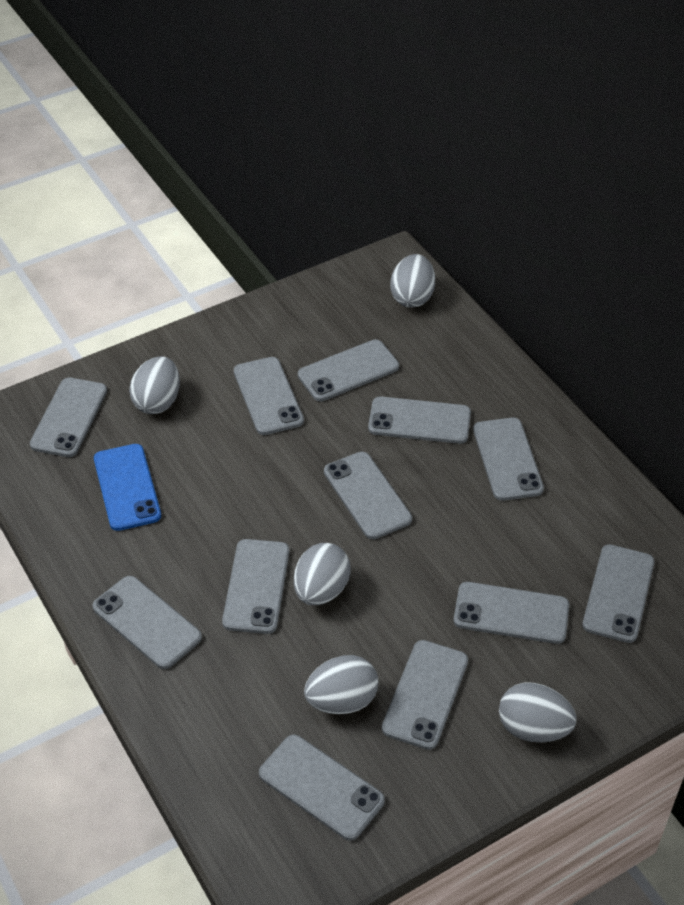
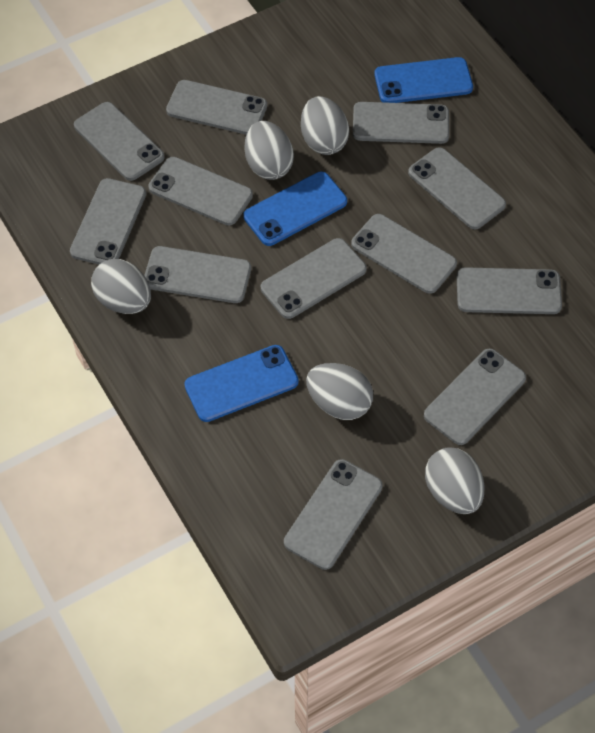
blue phone: 1 -> 3

